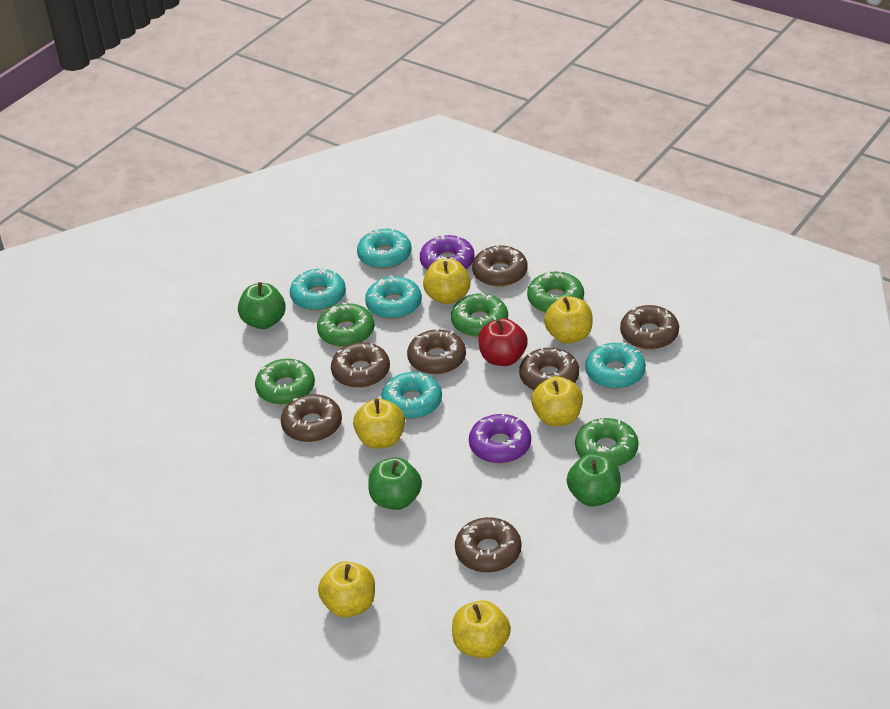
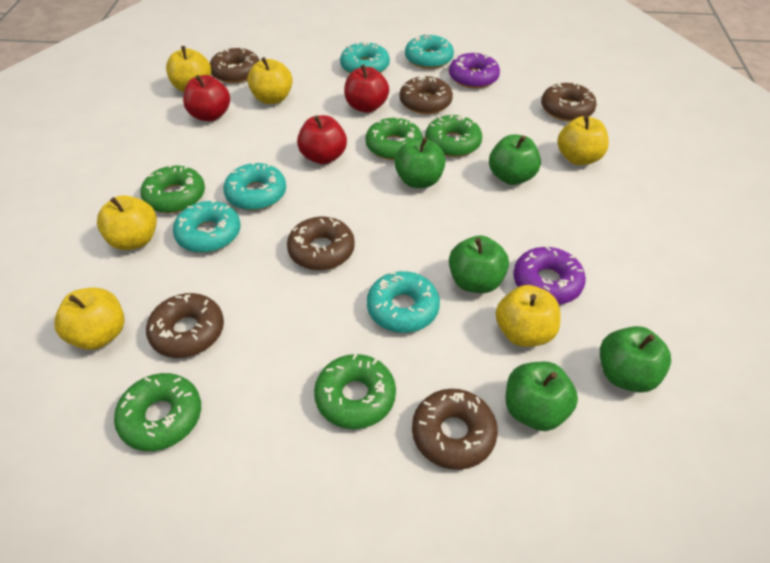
brown donut: 7 -> 6
green apple: 3 -> 5
red apple: 1 -> 3

